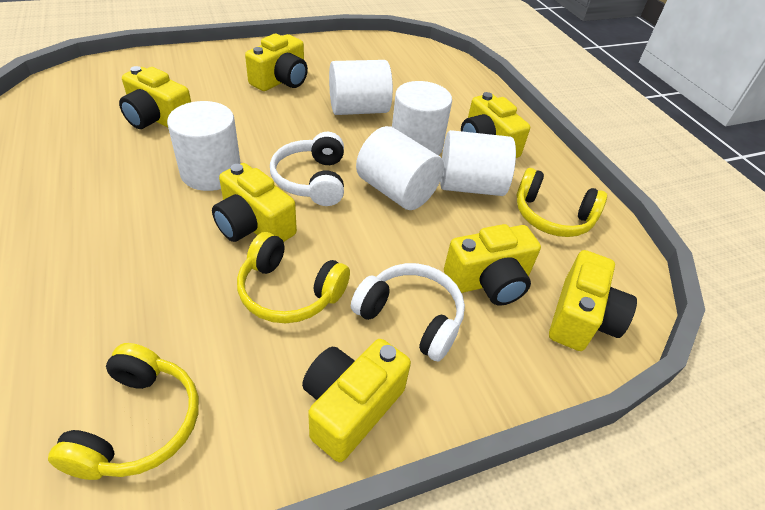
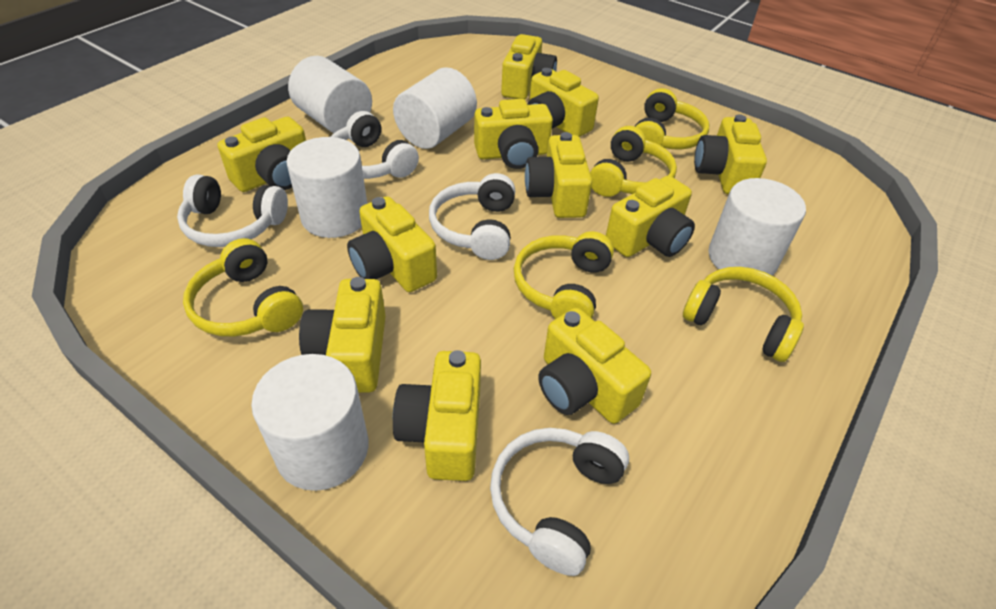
white headphones: 2 -> 4
yellow camera: 7 -> 11
yellow headphones: 3 -> 5

